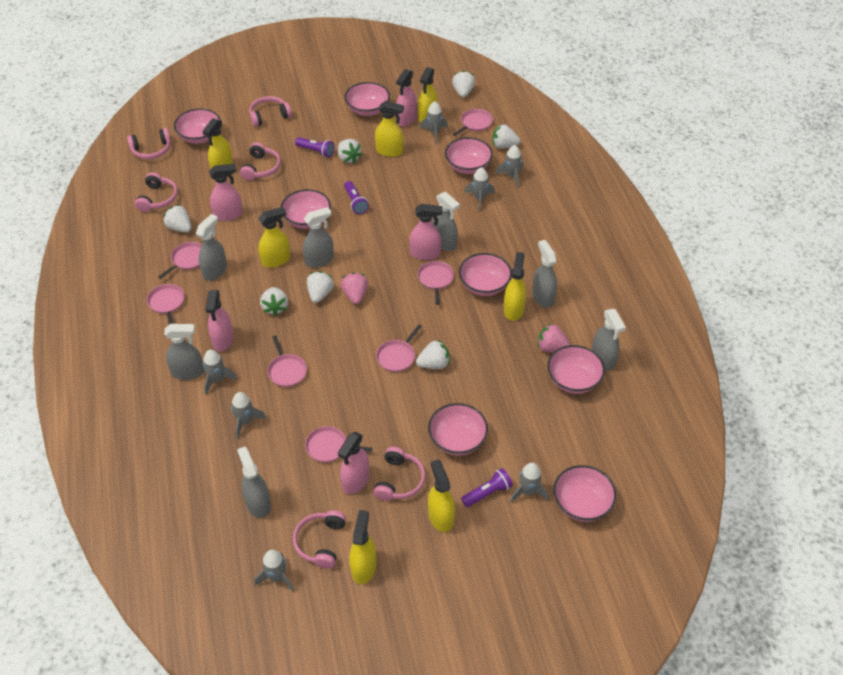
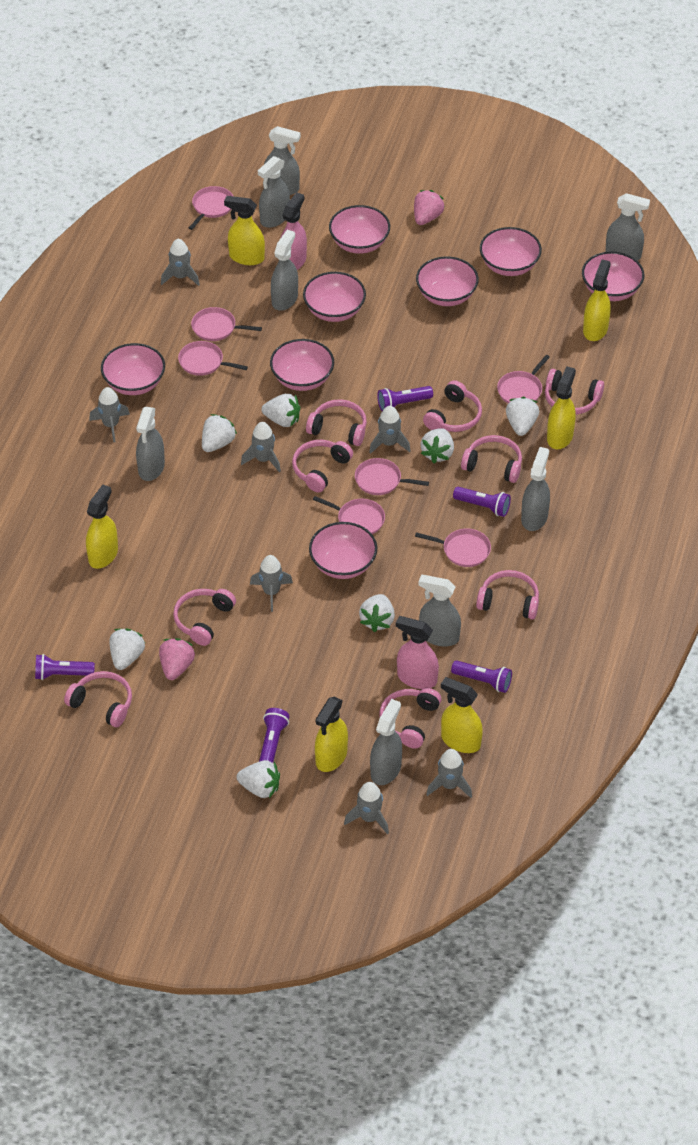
grey spray bottle: 7 -> 8
pink headphones: 6 -> 9
pink spray bottle: 5 -> 2
purple flashlight: 3 -> 5
yellow spray bottle: 7 -> 6

